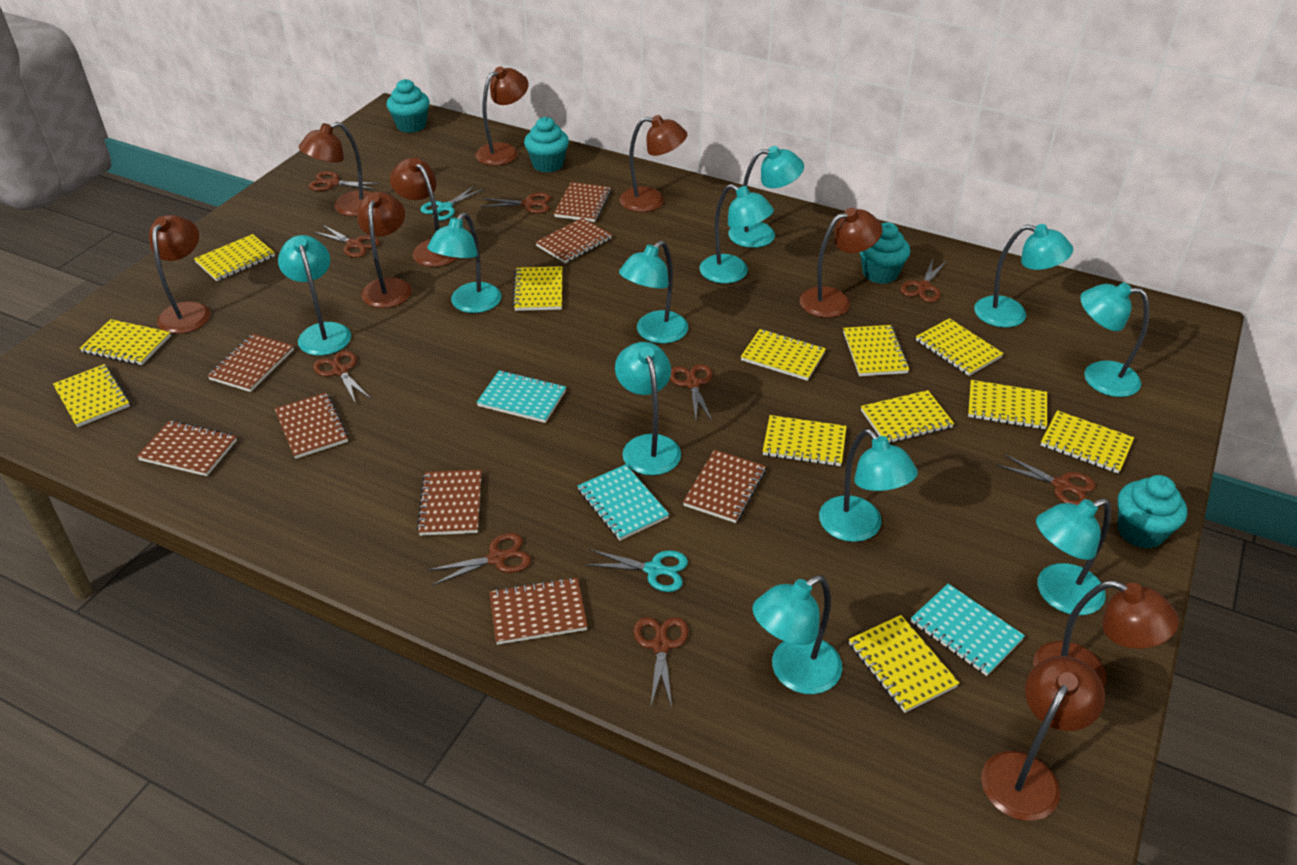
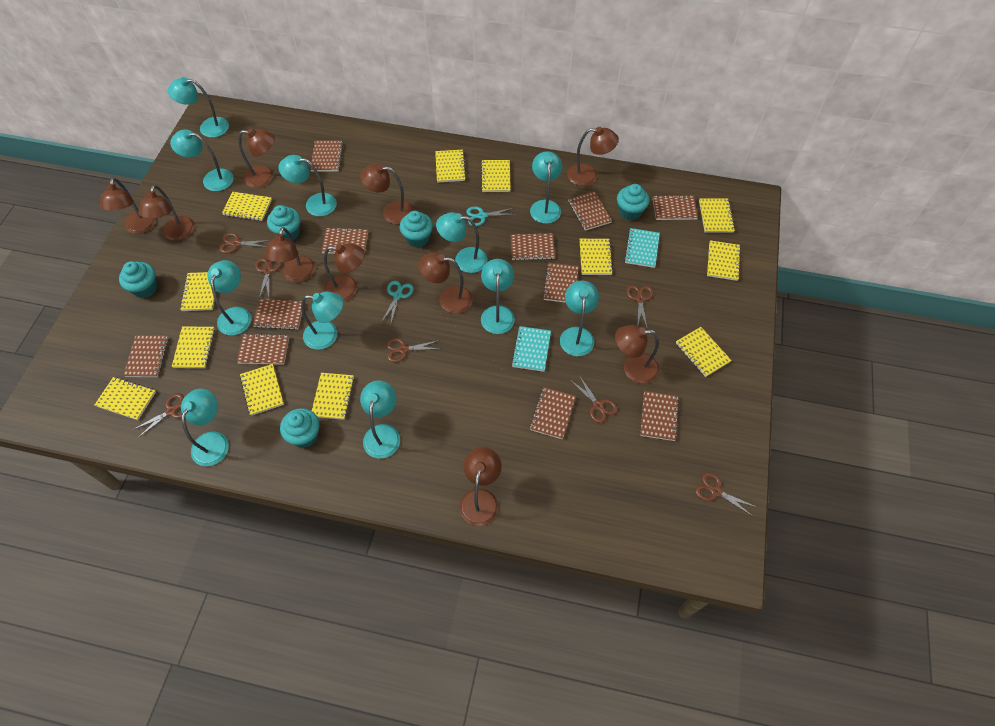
brown lamp: 9 -> 10
brown notebook: 8 -> 11
brown scissors: 9 -> 7
turquoise cupcake: 4 -> 5
turquoise notebook: 3 -> 2

